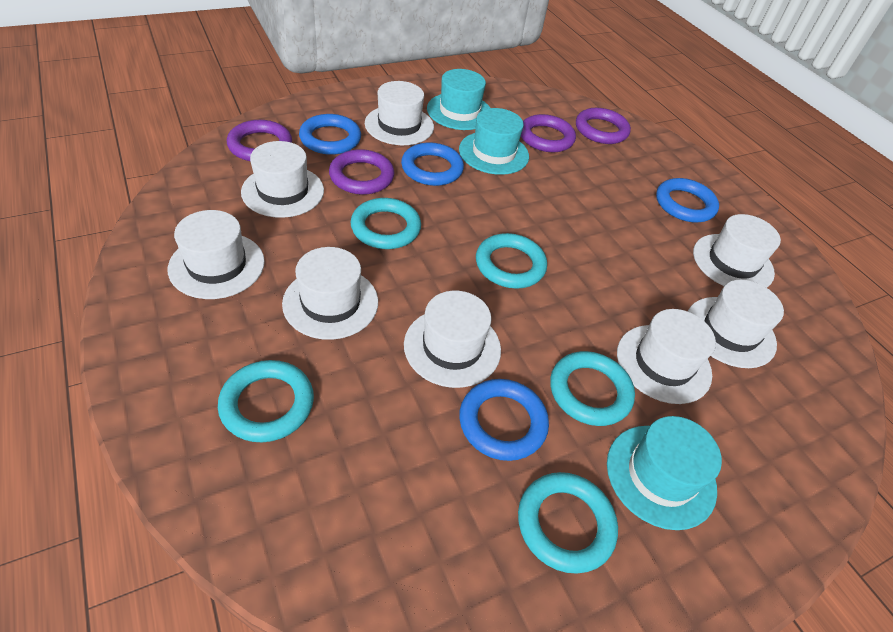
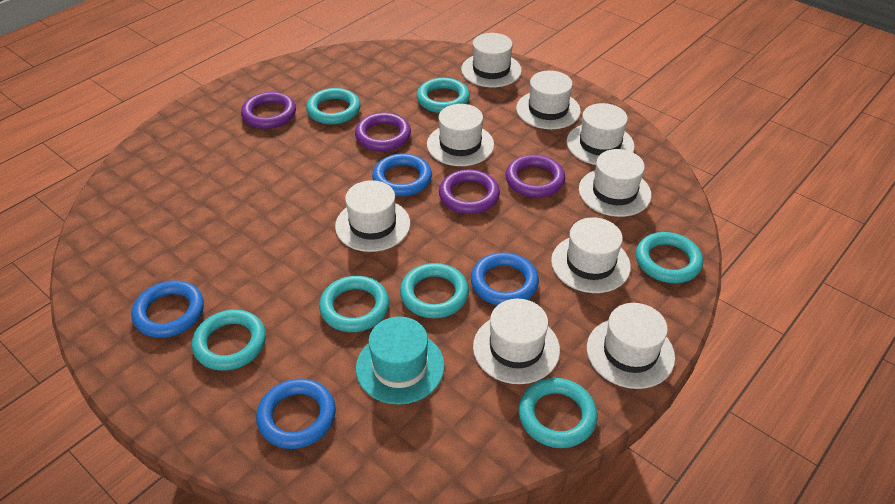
turquoise hat: 3 -> 1
turquoise ring: 5 -> 7
white hat: 8 -> 9

